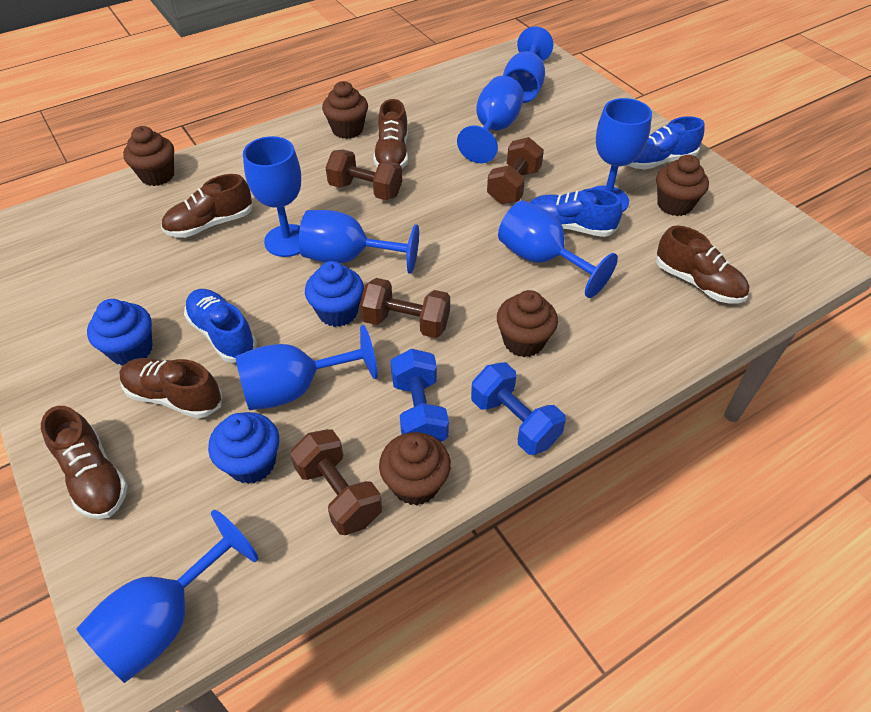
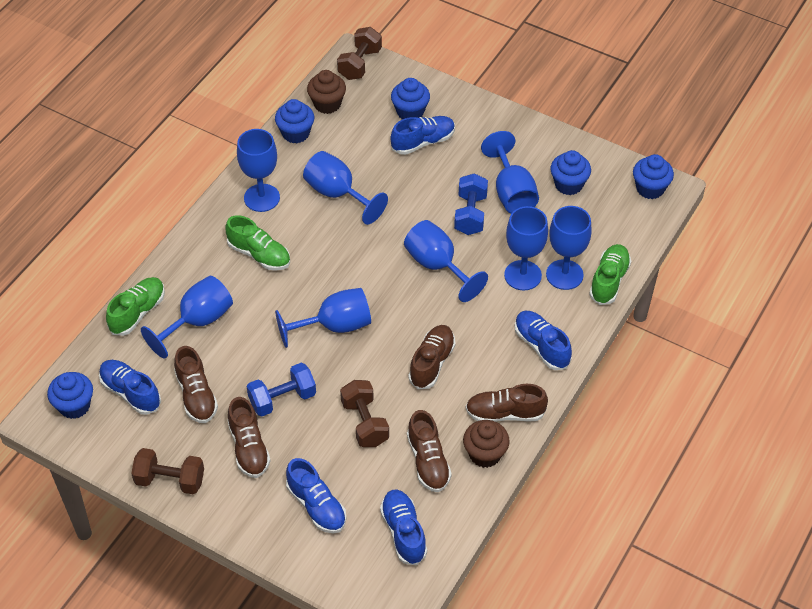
blue cupcake: 3 -> 5
blue shoe: 3 -> 5
brown cupcake: 5 -> 2
brown dumbbell: 4 -> 3
green shoe: 0 -> 3

